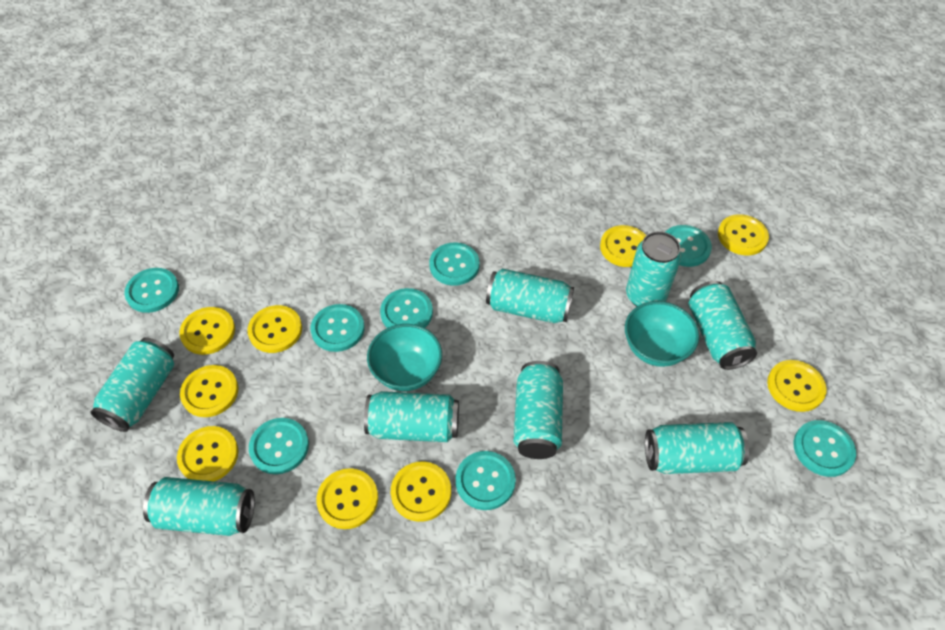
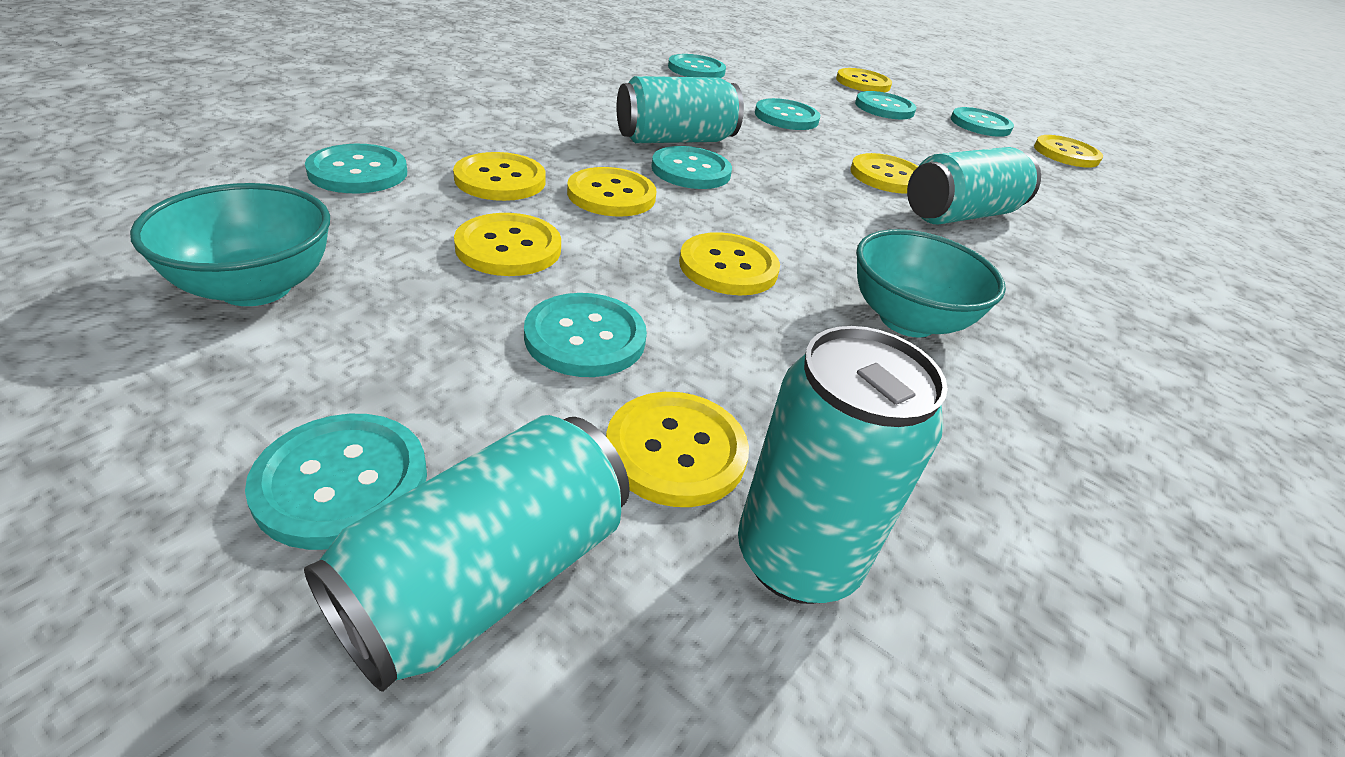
turquoise can: 8 -> 4
yellow button: 9 -> 8

